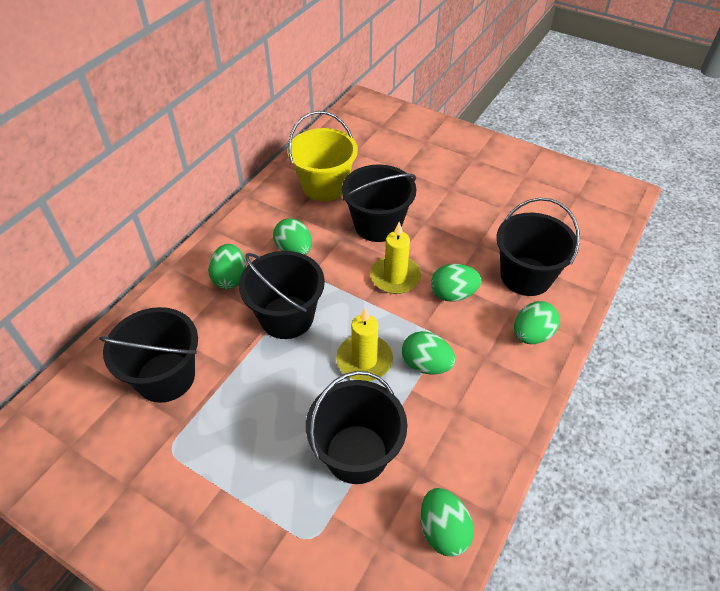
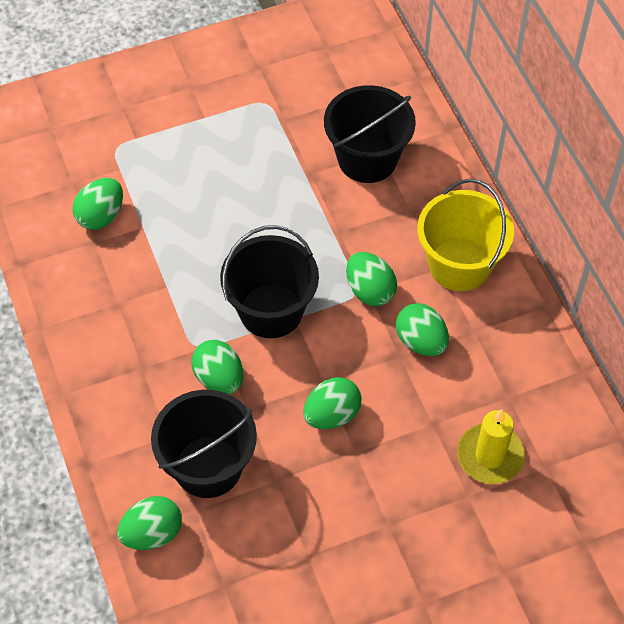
black bucket: 5 -> 3
yellow candle: 2 -> 1

